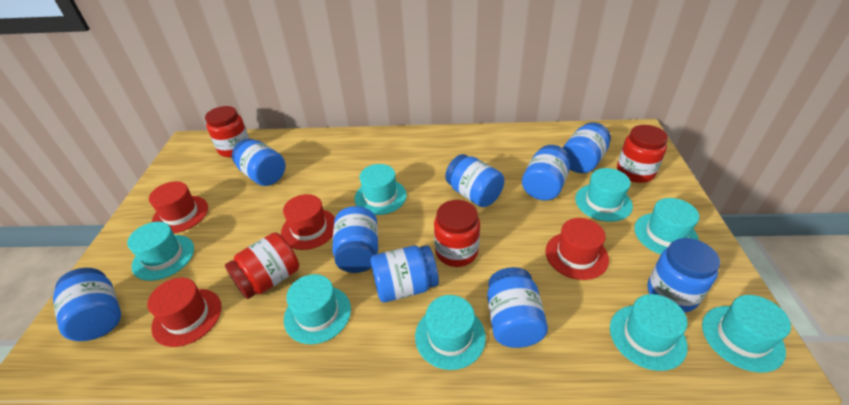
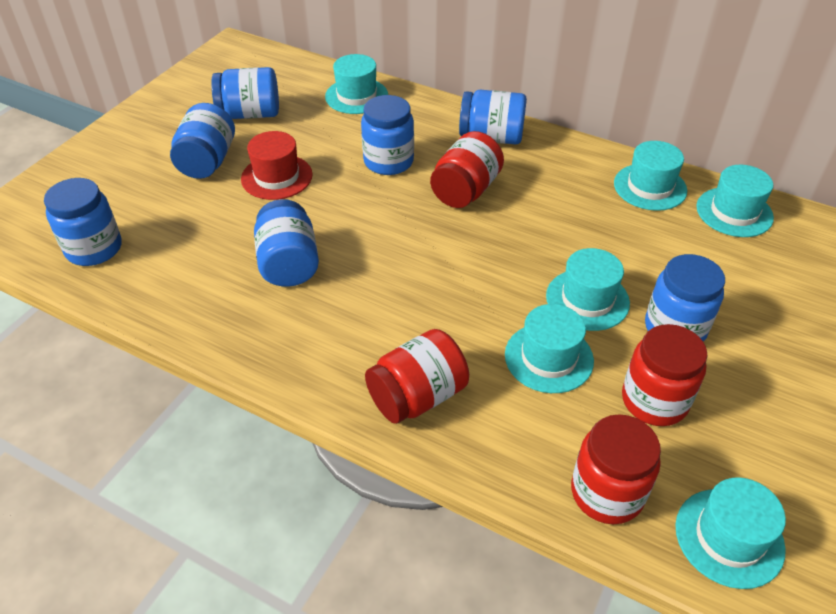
blue jar: 9 -> 7
red hat: 4 -> 1
turquoise hat: 8 -> 6

